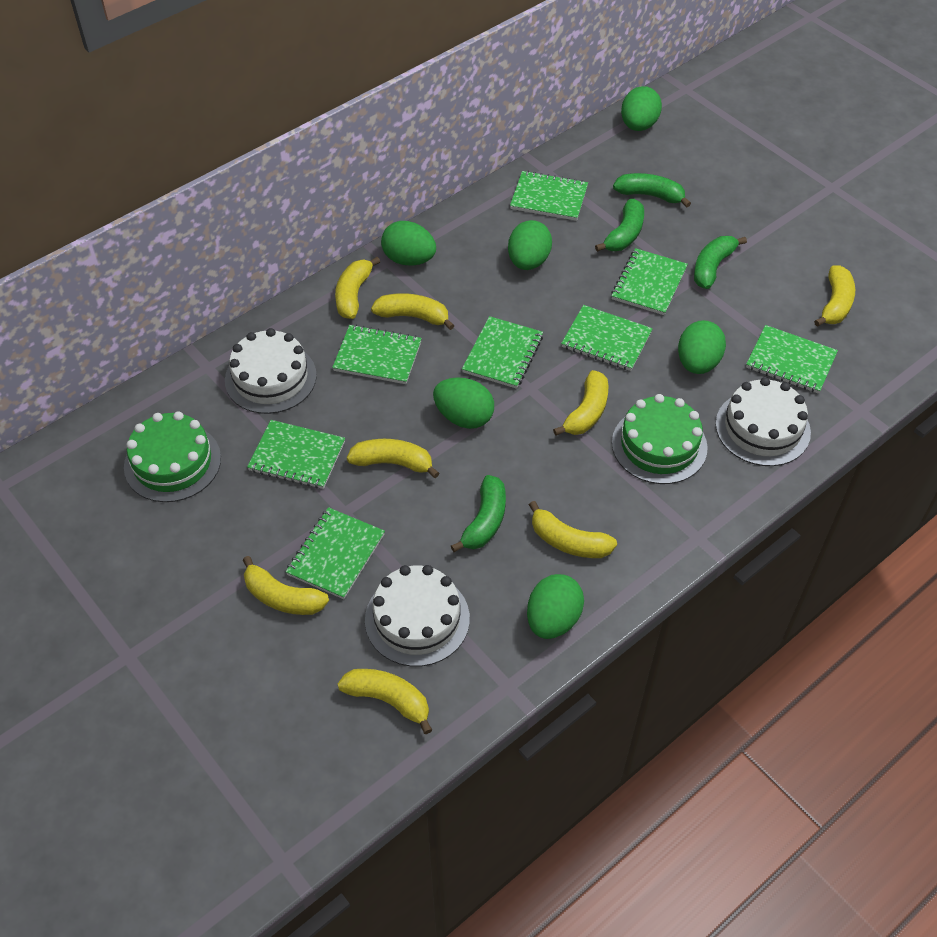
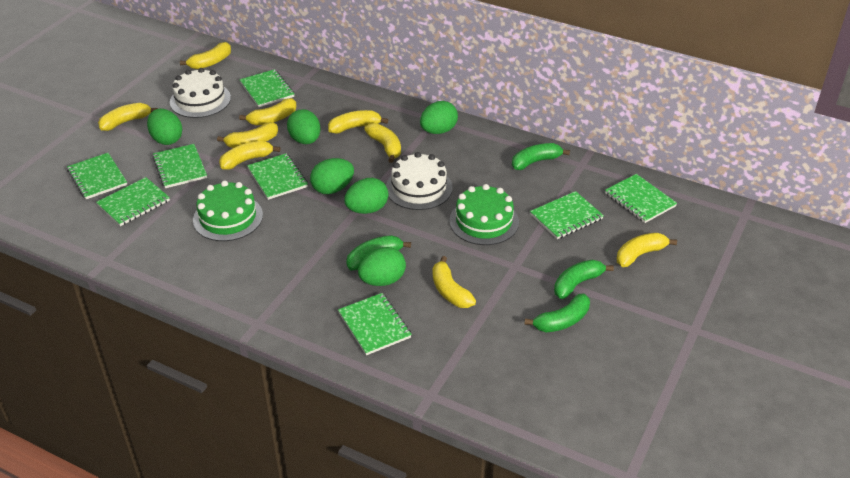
white cake: 3 -> 2
yellow banana: 8 -> 9

